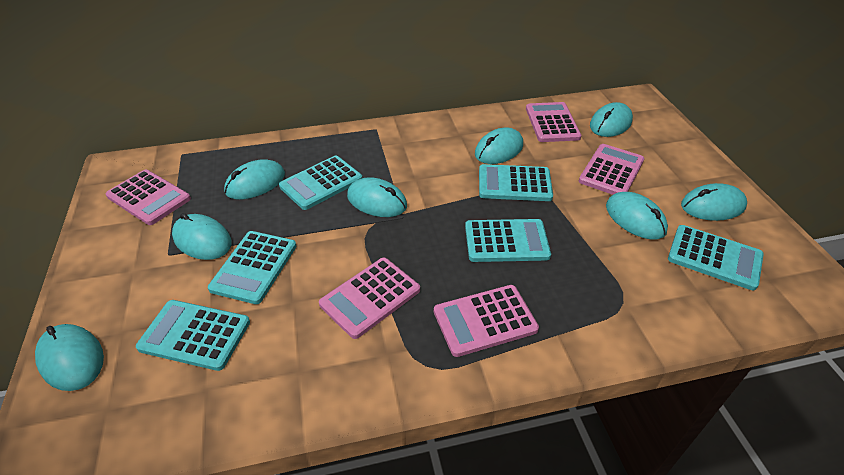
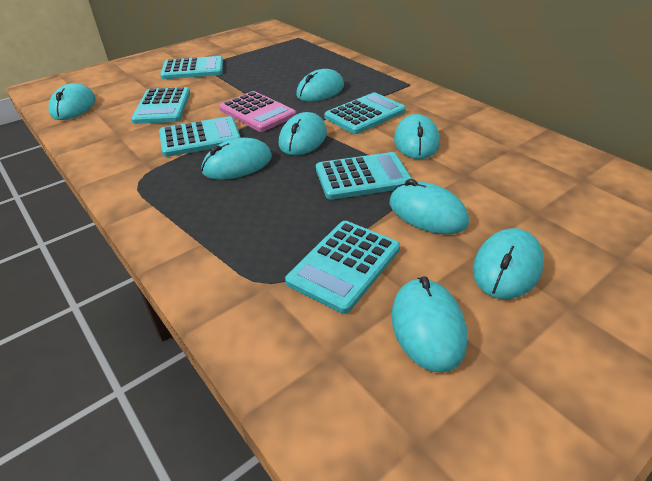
pink calculator: 5 -> 1

